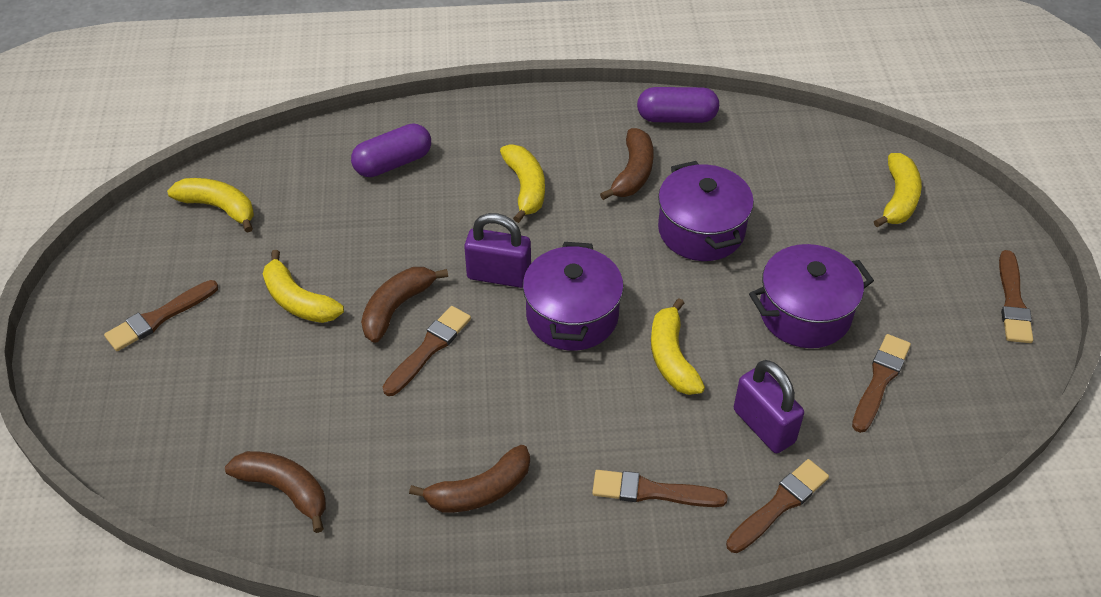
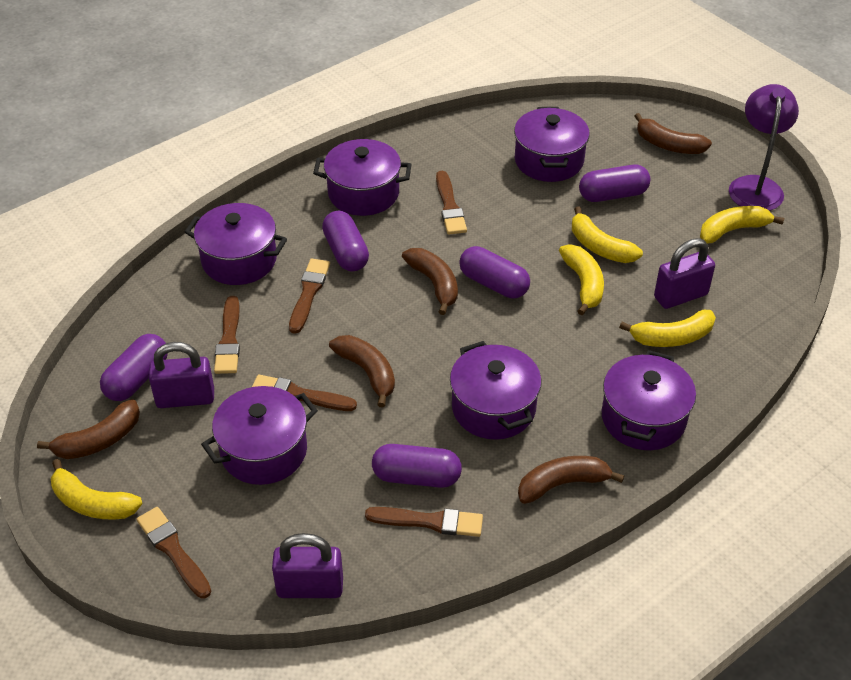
brown banana: 4 -> 5
purple capsule: 2 -> 5
purple lamp: 0 -> 1
purple padlock: 2 -> 3
purple pot: 3 -> 6

